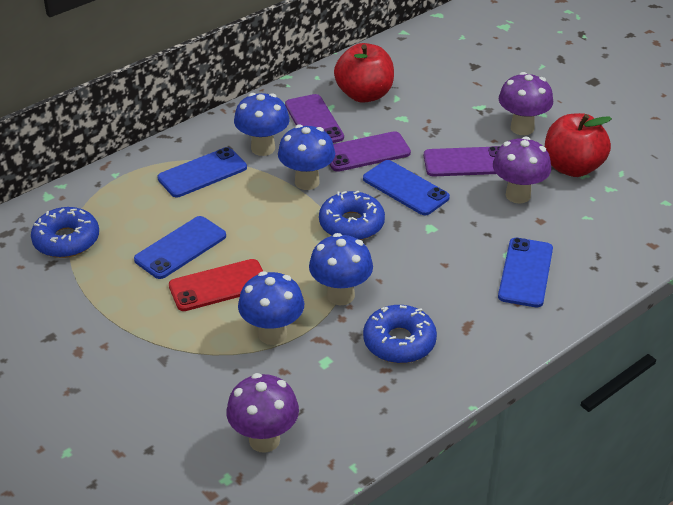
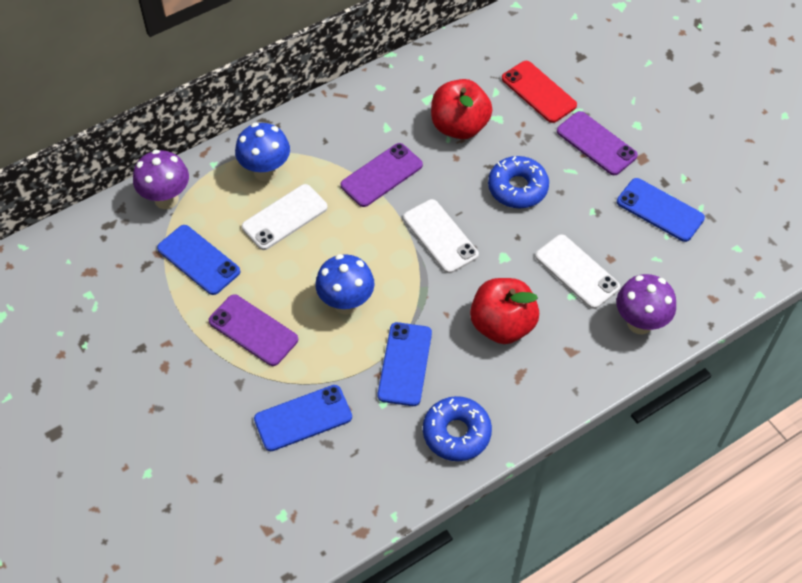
blue donut: 3 -> 2
blue mushroom: 4 -> 2
purple mushroom: 3 -> 2
white phone: 0 -> 3

